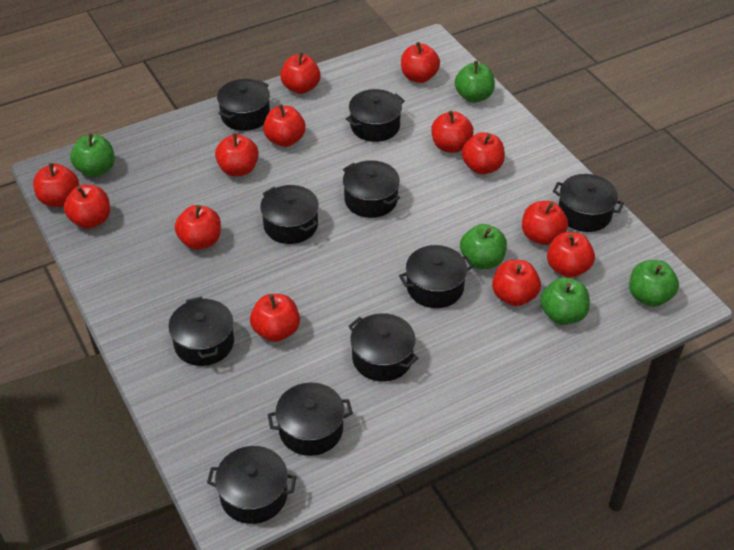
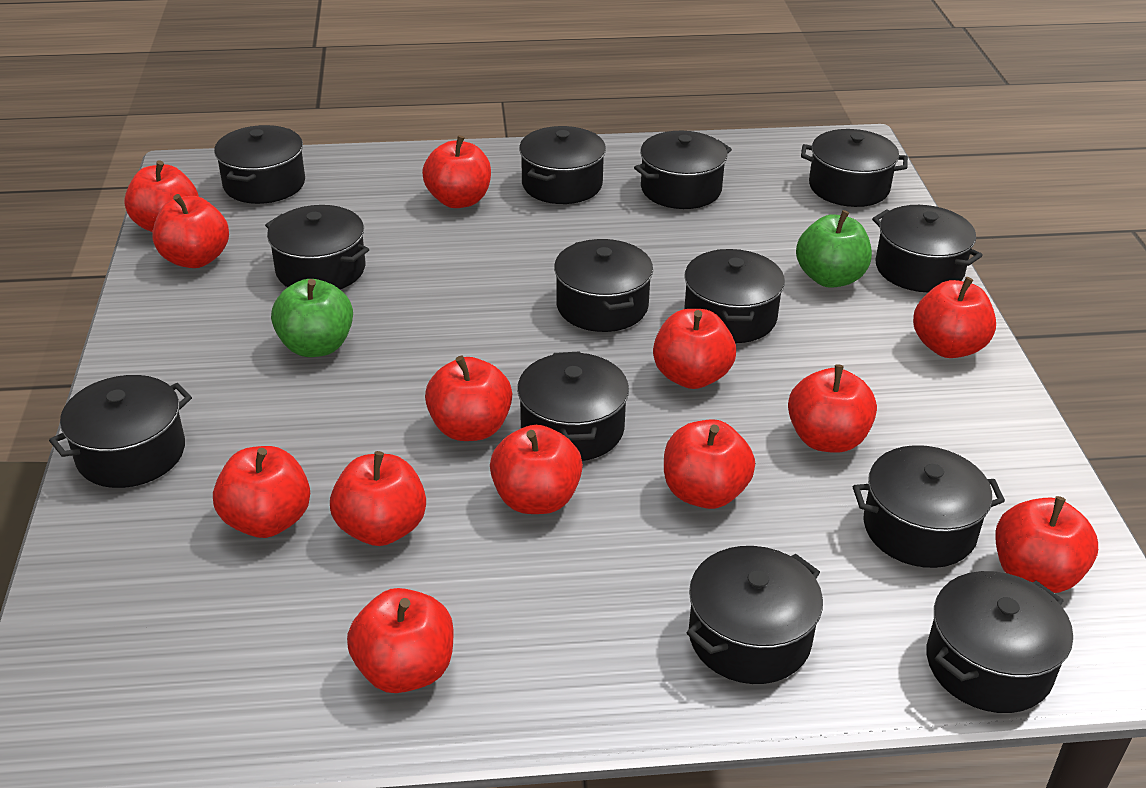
black pot: 10 -> 13
green apple: 5 -> 2

